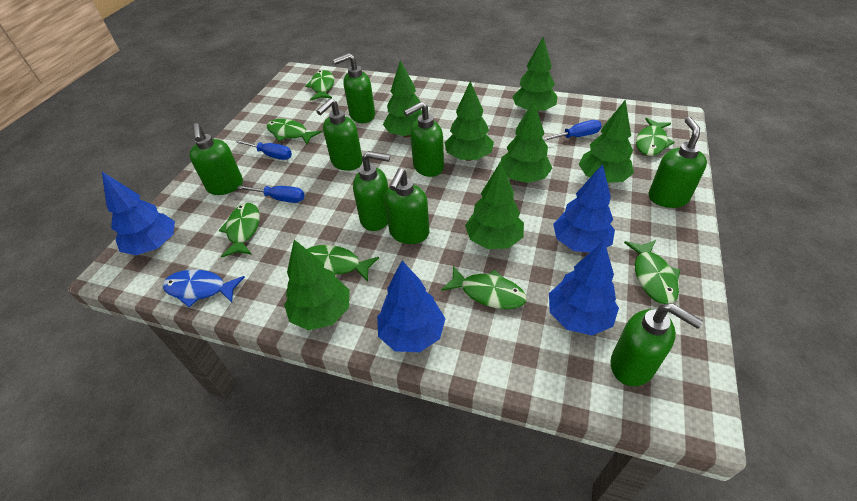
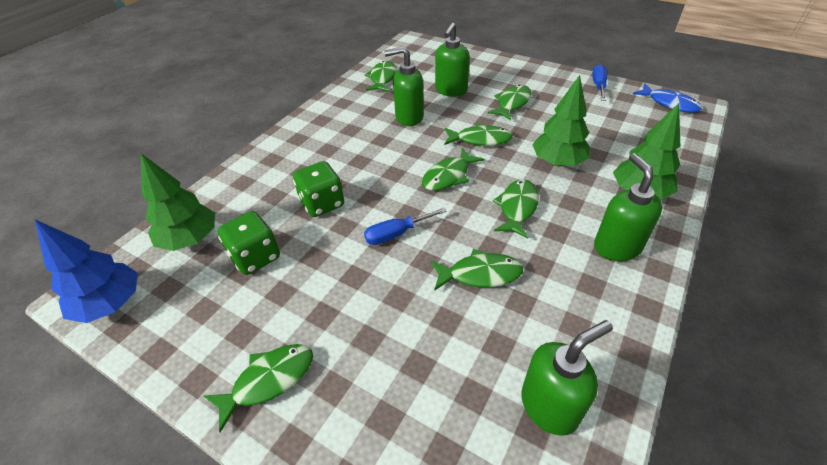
blue screwdriver: 3 -> 2
blue tree: 4 -> 1
green dice: 0 -> 2
green soap dispenser: 8 -> 4
green tree: 7 -> 3

